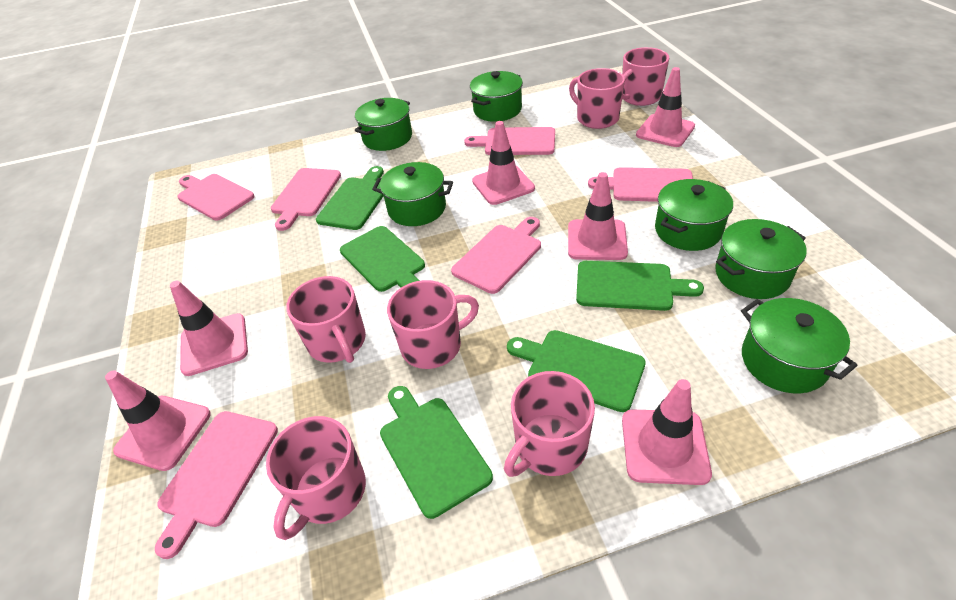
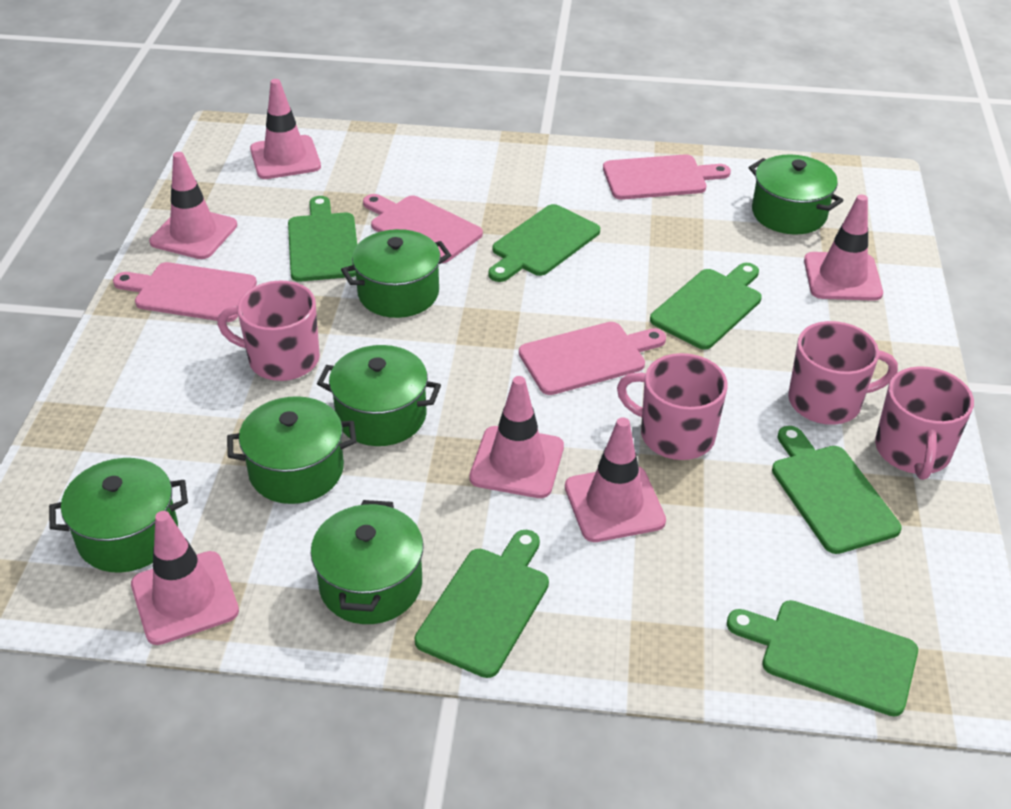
green cutting board: 5 -> 6
pink cutting board: 6 -> 4
pink mug: 6 -> 4

